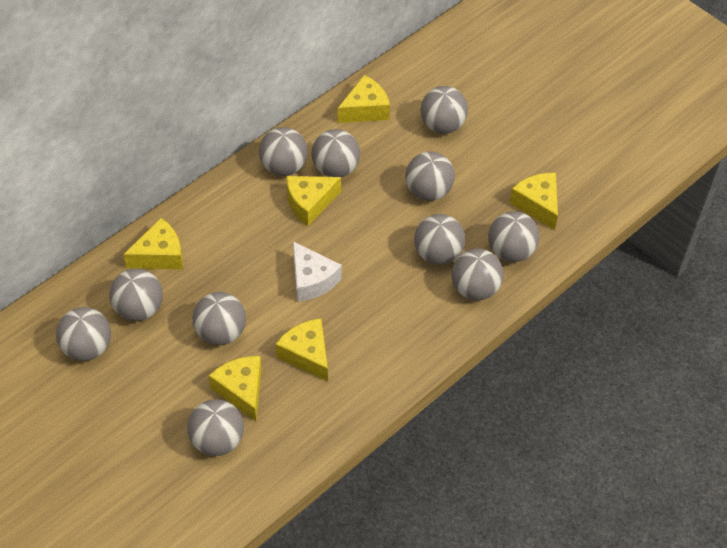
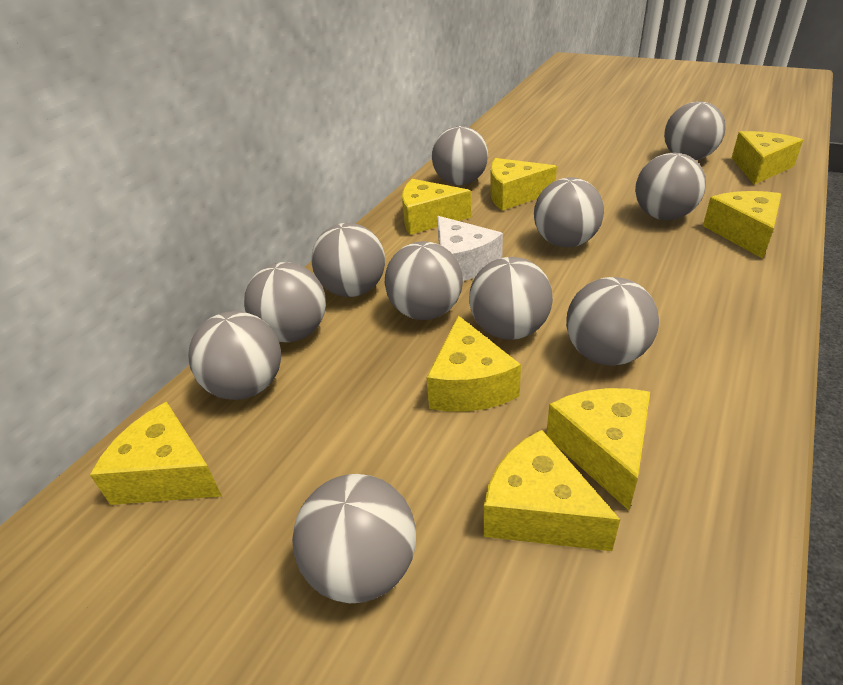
yellow cheese: 6 -> 8

